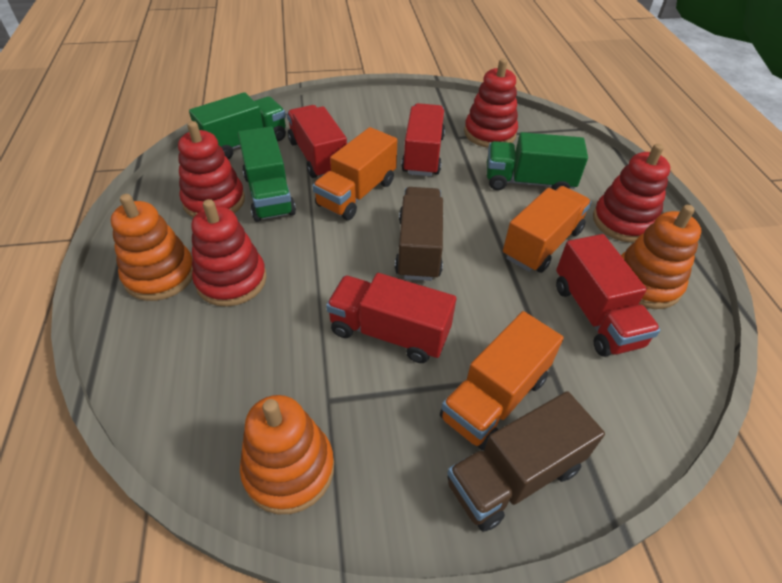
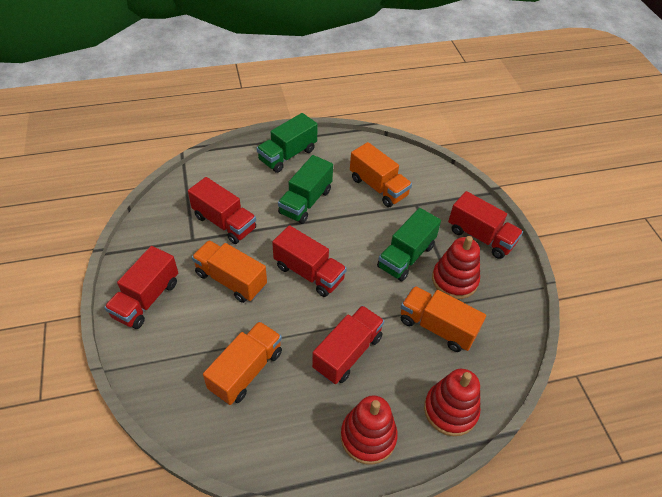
brown truck: 2 -> 0
orange stacking toy: 3 -> 0
orange truck: 3 -> 4
red stacking toy: 4 -> 3
red truck: 4 -> 5

